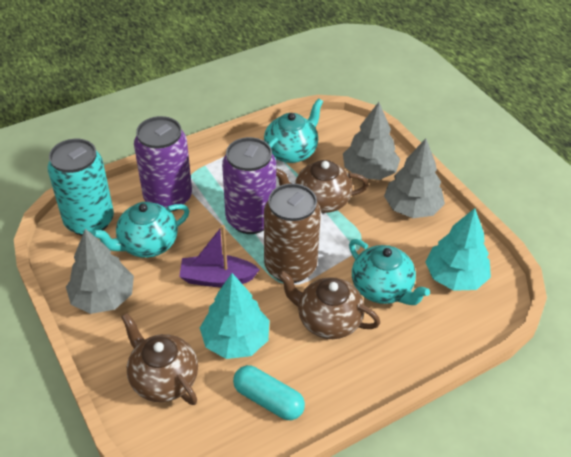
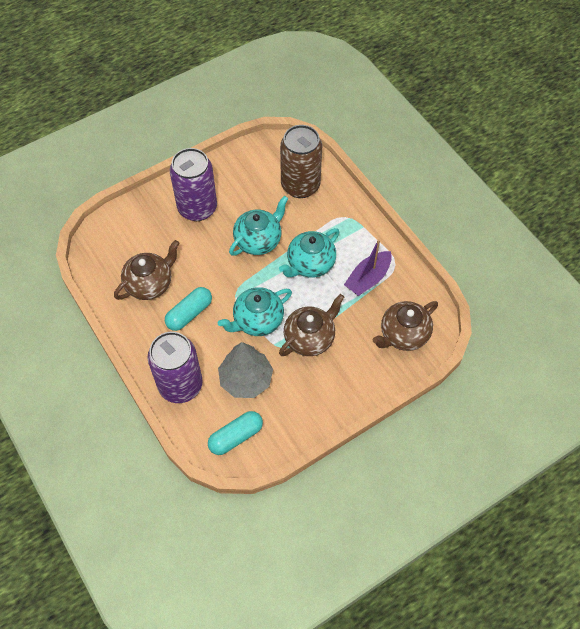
grey tree: 3 -> 1
turquoise can: 1 -> 0
turquoise capsule: 1 -> 2
turquoise tree: 2 -> 0

